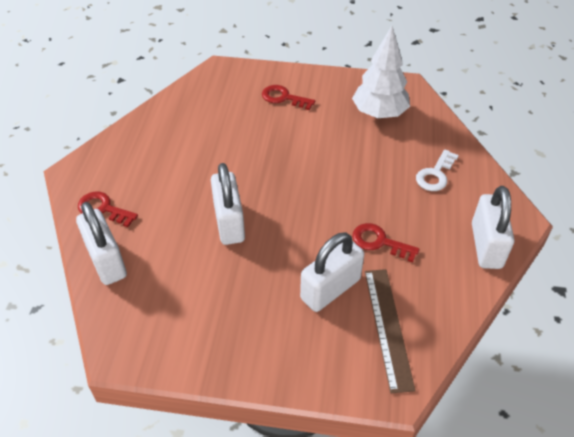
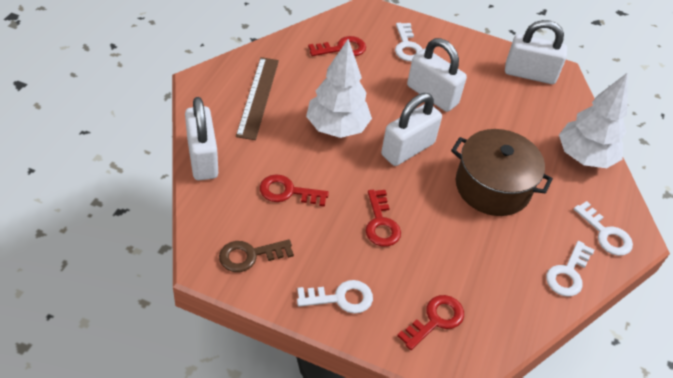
brown key: 0 -> 1
brown pot: 0 -> 1
red key: 3 -> 4
white key: 1 -> 4
white tree: 1 -> 2

